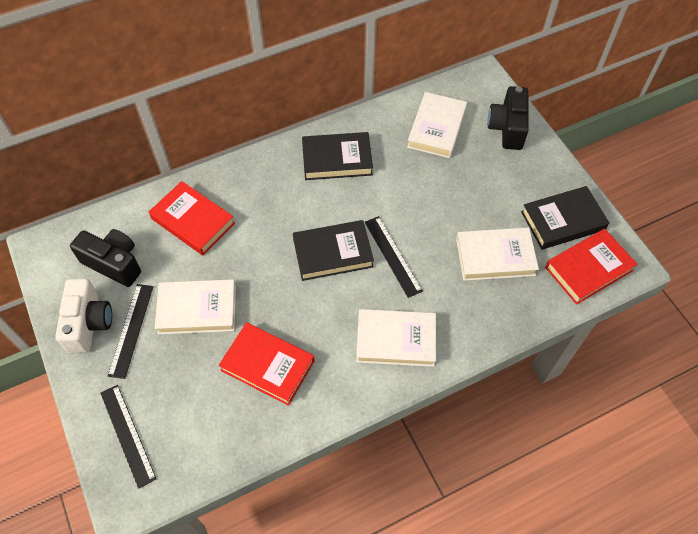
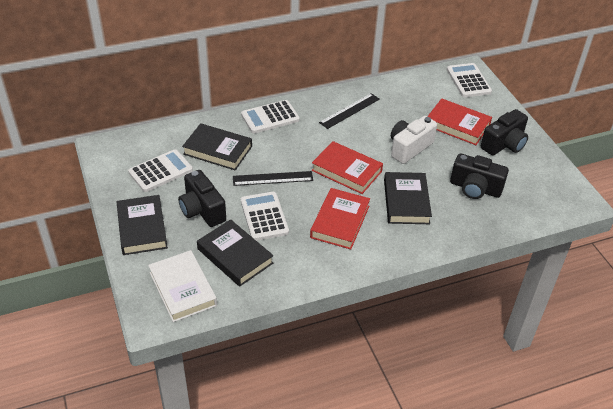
black book: 3 -> 4
black camera: 2 -> 3
black ruler: 3 -> 2
white book: 4 -> 1
white calculator: 0 -> 4

